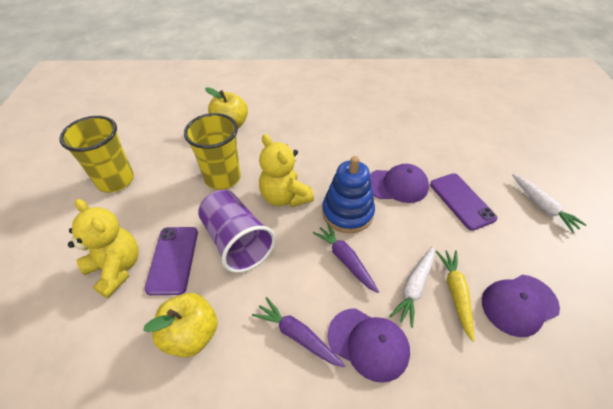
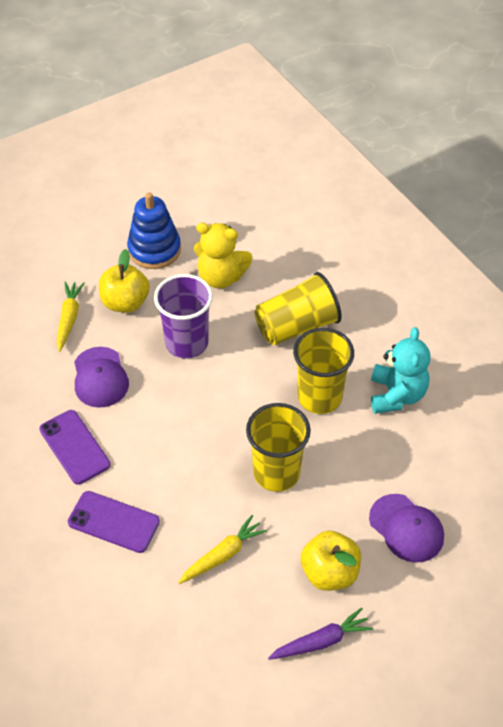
purple cap: 3 -> 2
purple carrot: 2 -> 1
turquoise teddy bear: 0 -> 1
white carrot: 2 -> 0
yellow carrot: 1 -> 2
yellow cup: 2 -> 3
yellow teddy bear: 2 -> 1

